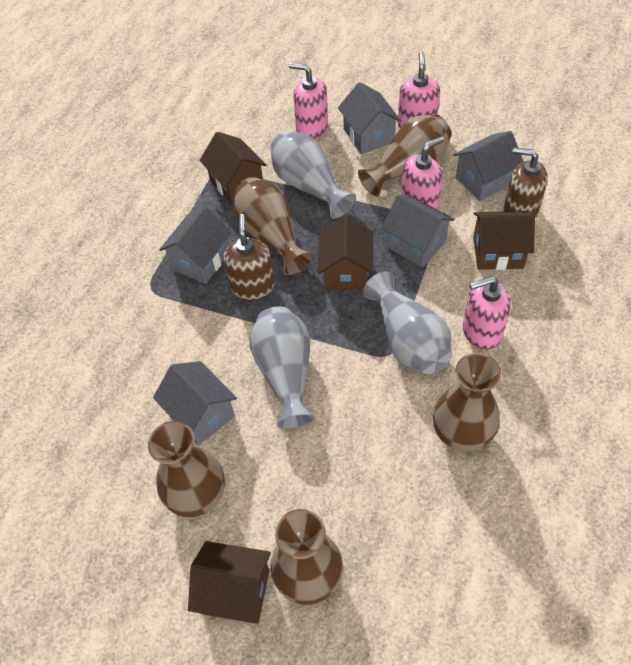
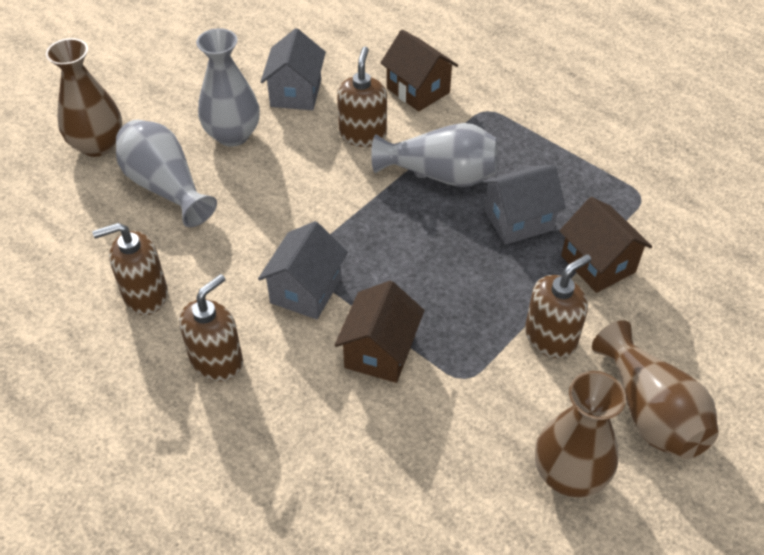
brown house: 4 -> 3
brown soap dispenser: 2 -> 4
brown vase: 5 -> 3
grey house: 5 -> 3
pink soap dispenser: 4 -> 0

